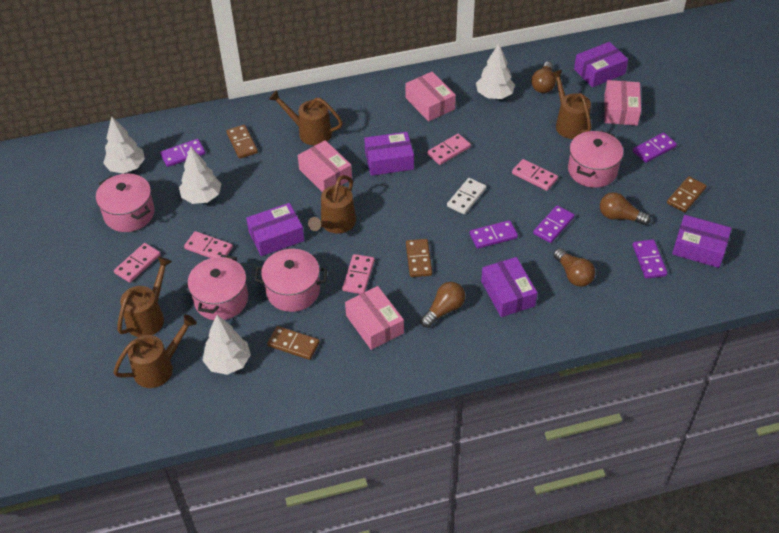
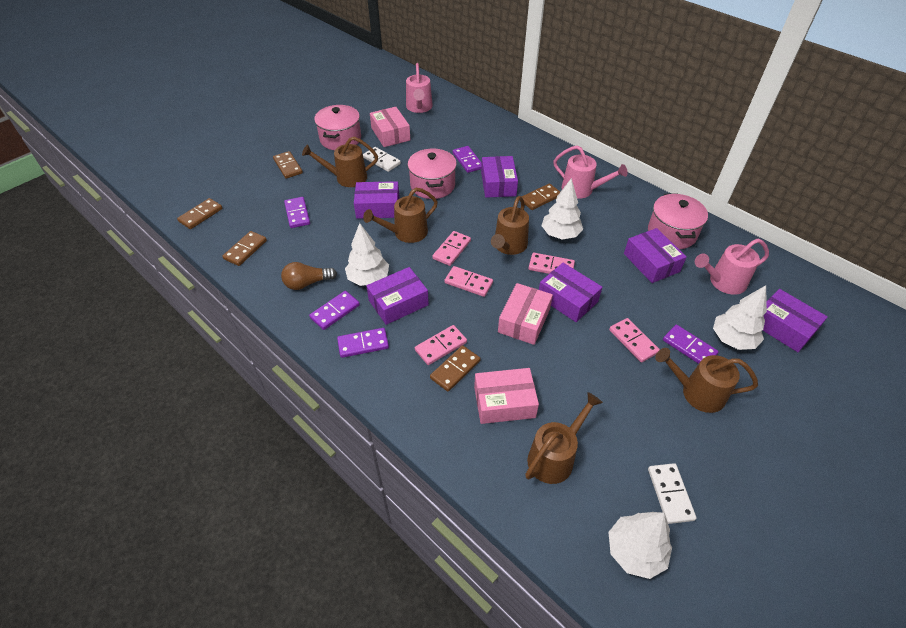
brown domino: 4 -> 5
brown light bulb: 4 -> 1
pink box: 4 -> 3
pink pot: 4 -> 3
pink watering can: 0 -> 3
purple box: 5 -> 6
white domino: 1 -> 2

